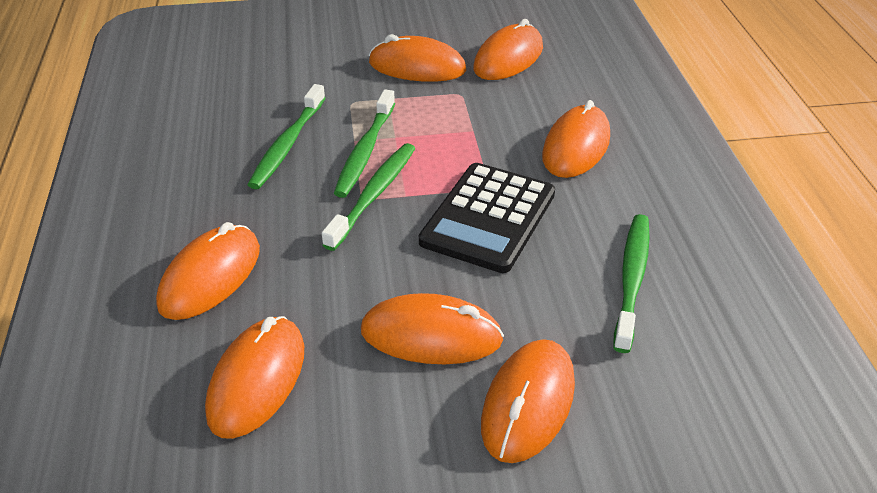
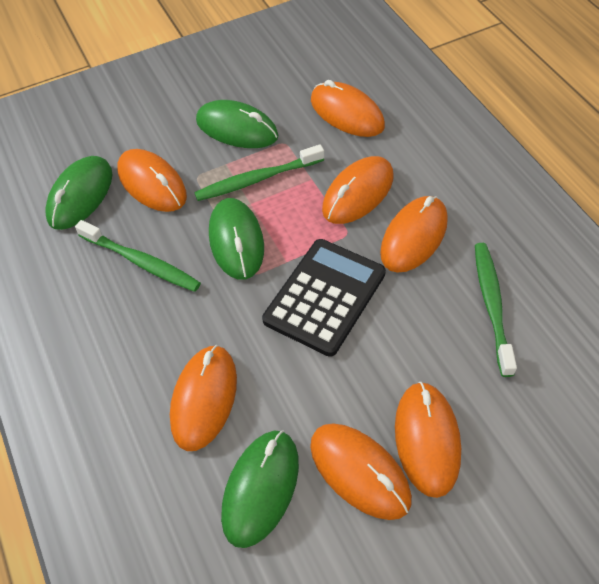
green mouse: 0 -> 4
green toothbrush: 4 -> 3

